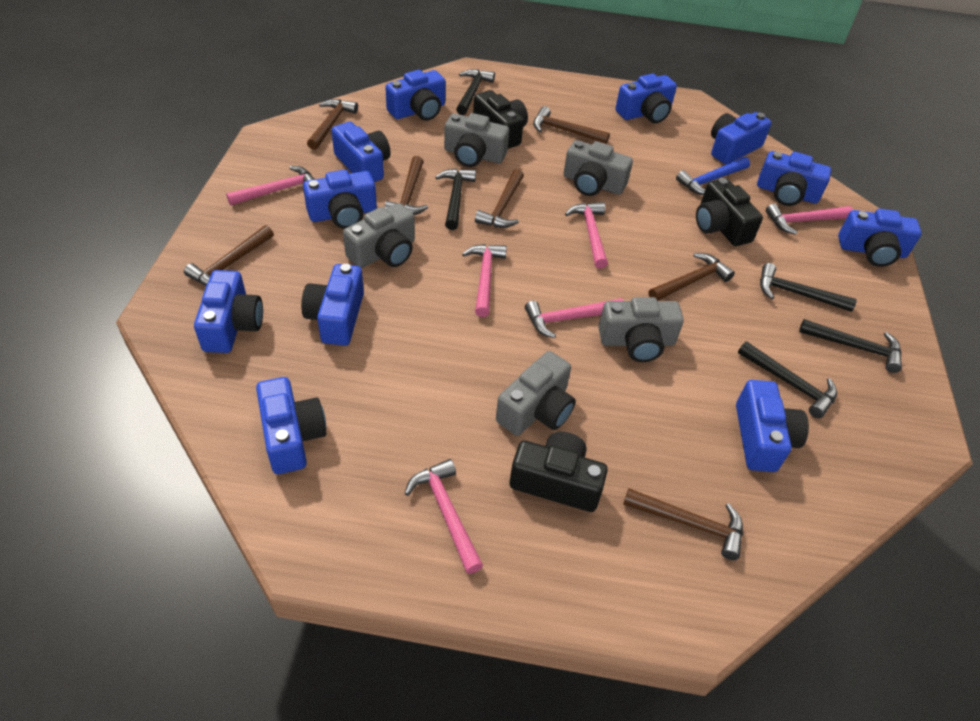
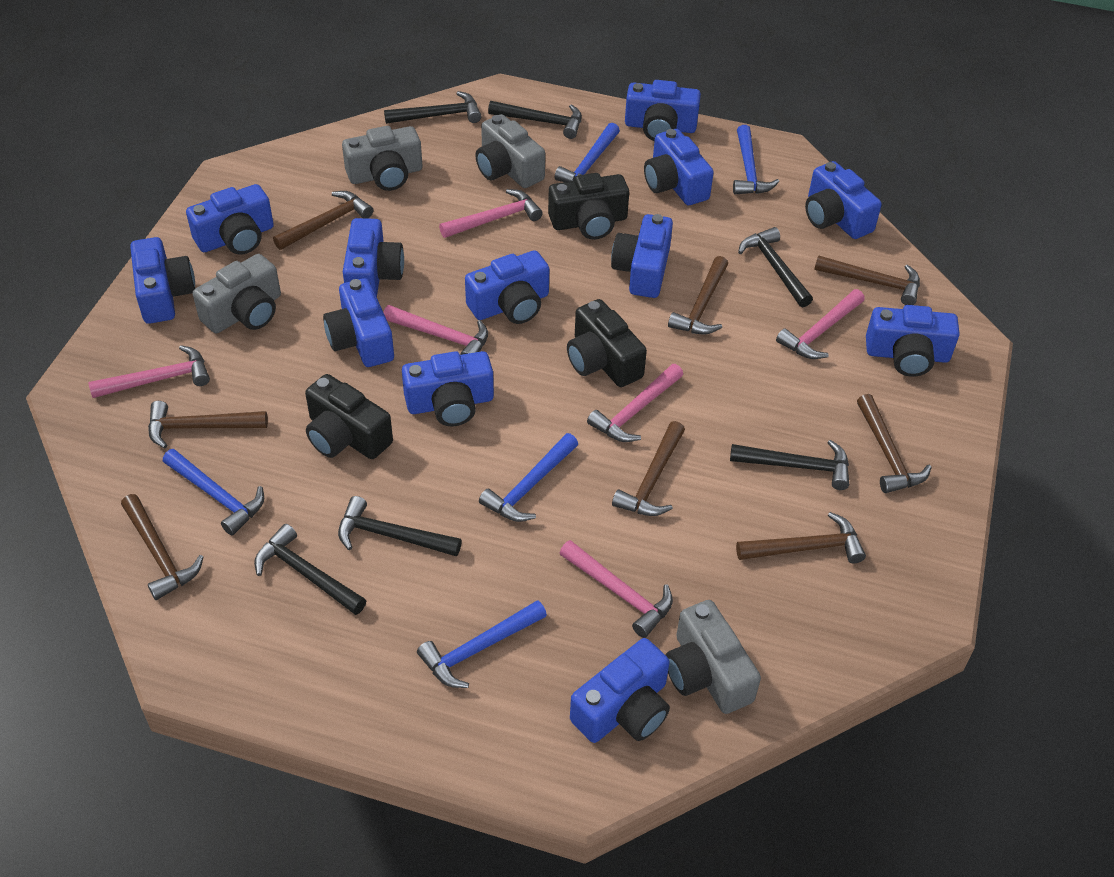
black hammer: 5 -> 6
blue camera: 11 -> 12
blue hammer: 1 -> 5
brown hammer: 7 -> 8
grey camera: 5 -> 4

